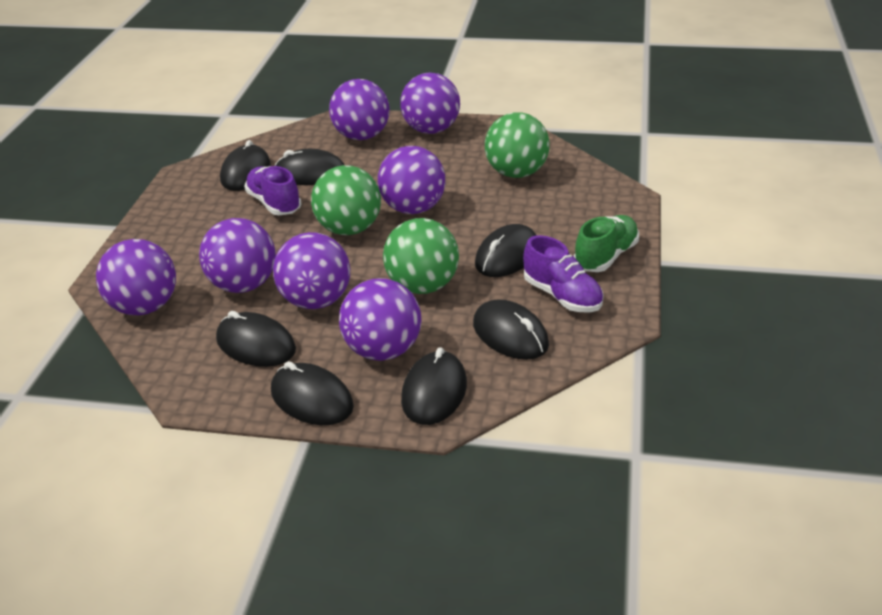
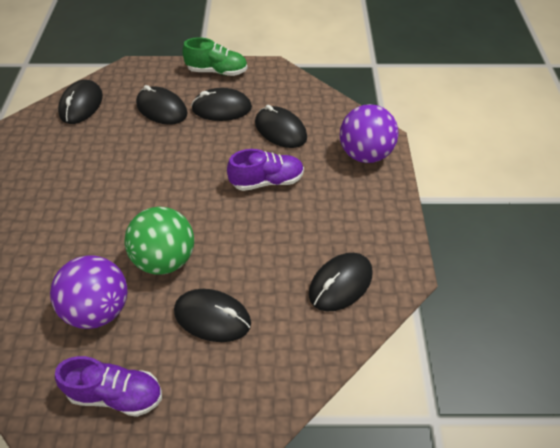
black mouse: 7 -> 6
green ball: 3 -> 1
purple ball: 7 -> 2

